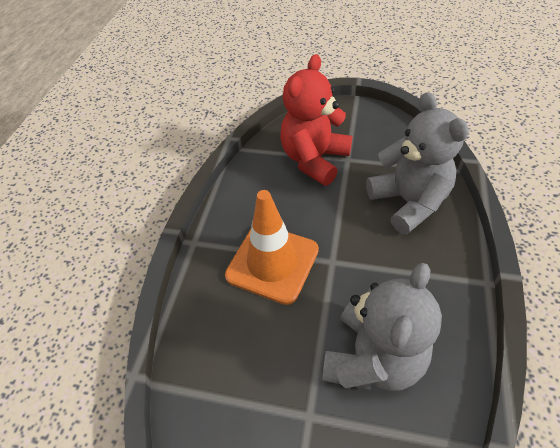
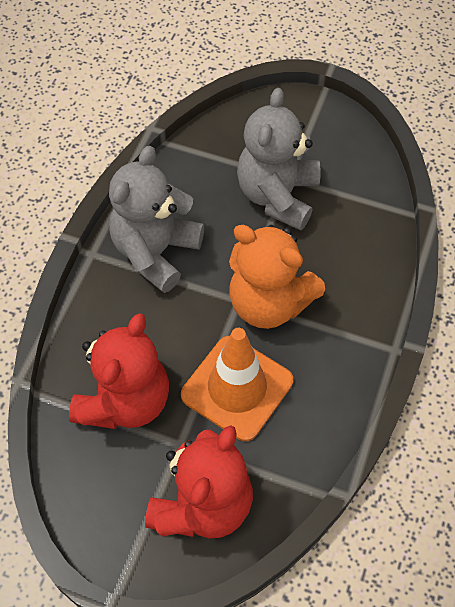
orange teddy bear: 0 -> 1
red teddy bear: 1 -> 2

